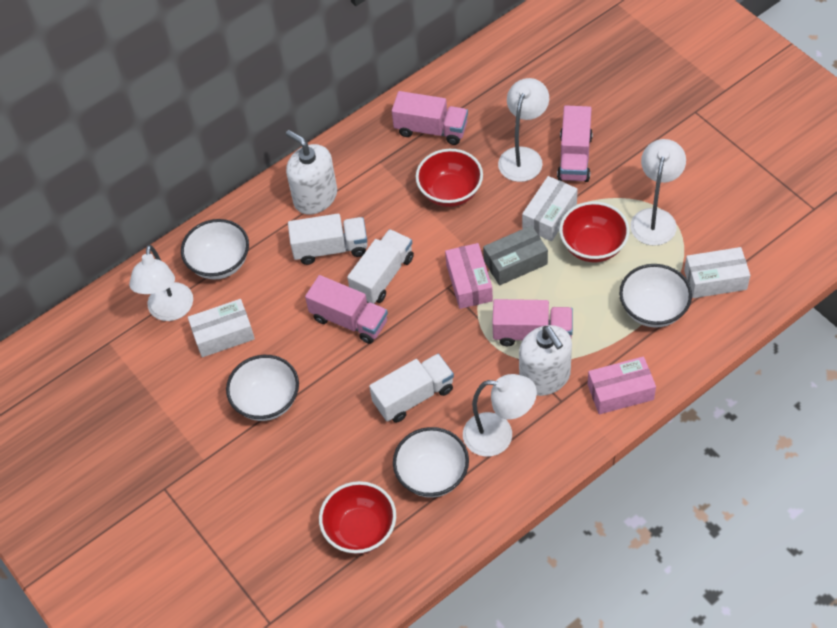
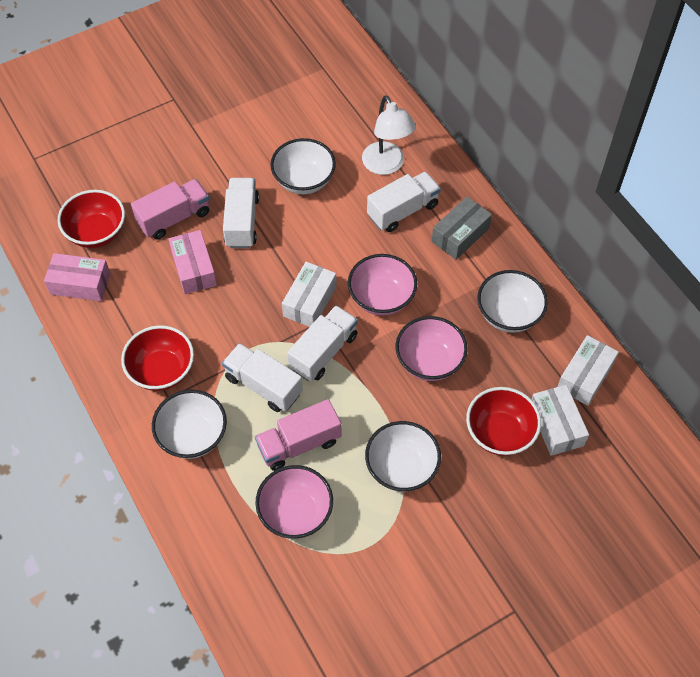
pink bowl: 0 -> 3
pink truck: 4 -> 2
white lamp: 4 -> 1
white soap dispenser: 2 -> 0
white truck: 3 -> 4

